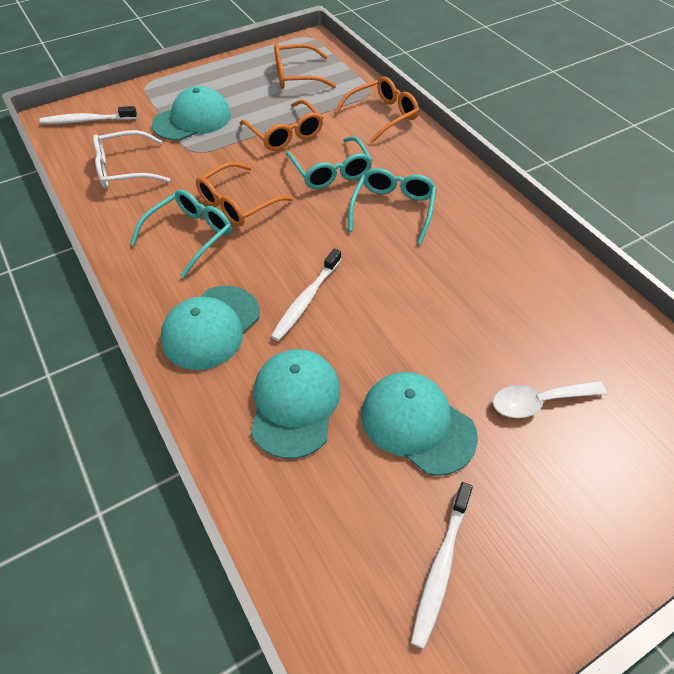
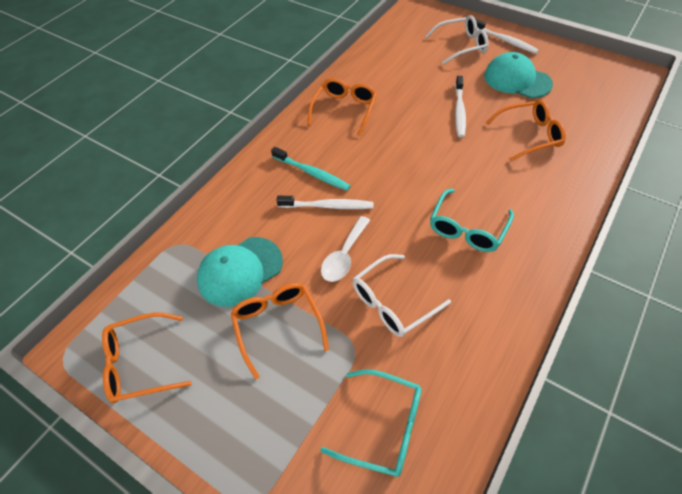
turquoise cap: 4 -> 2
turquoise glasses: 3 -> 2
turquoise toothbrush: 0 -> 1
white glasses: 1 -> 2

